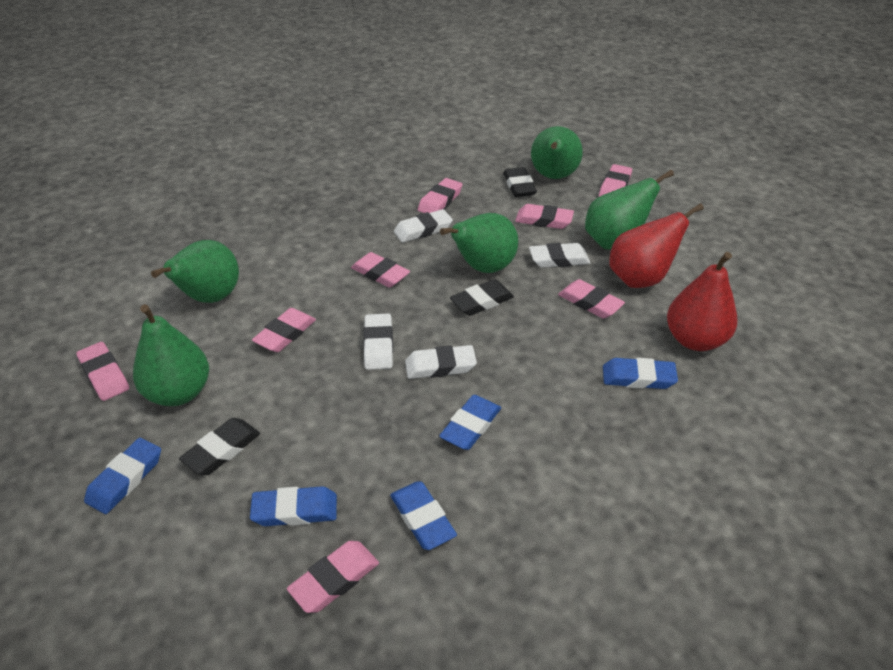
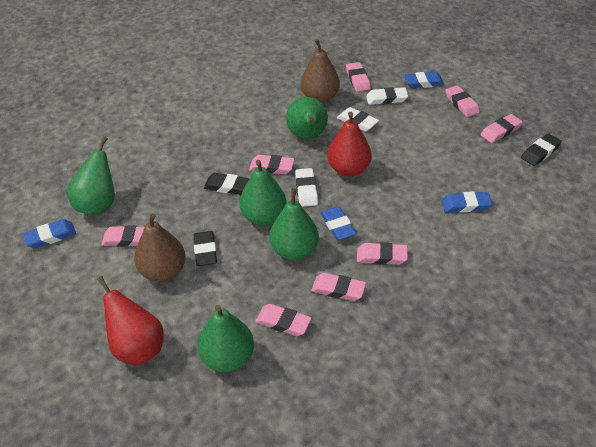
blue eraser: 5 -> 4
brown pear: 0 -> 2
white eraser: 4 -> 3

